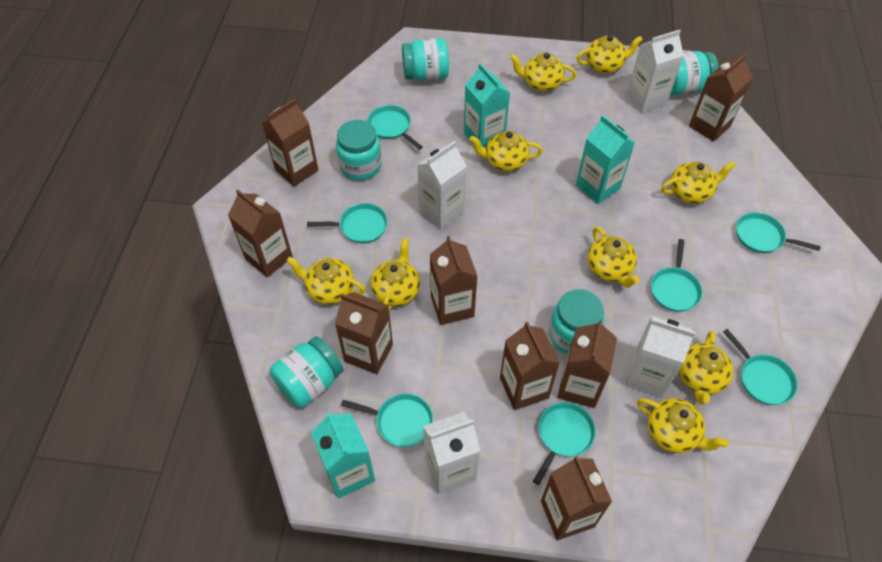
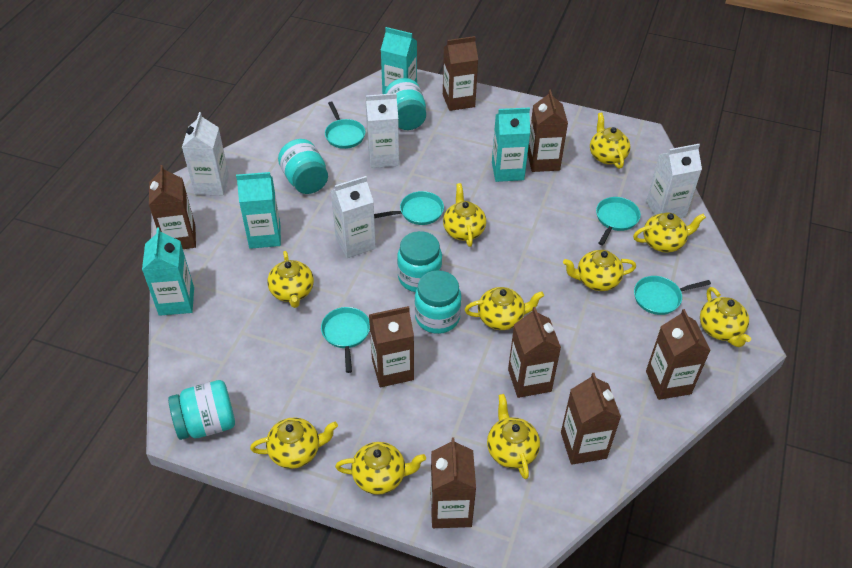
turquoise carton: 3 -> 4
turquoise pan: 7 -> 5
yellow teapot: 9 -> 10

